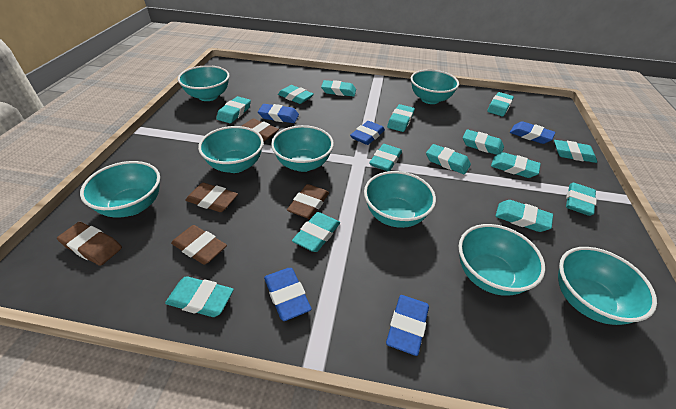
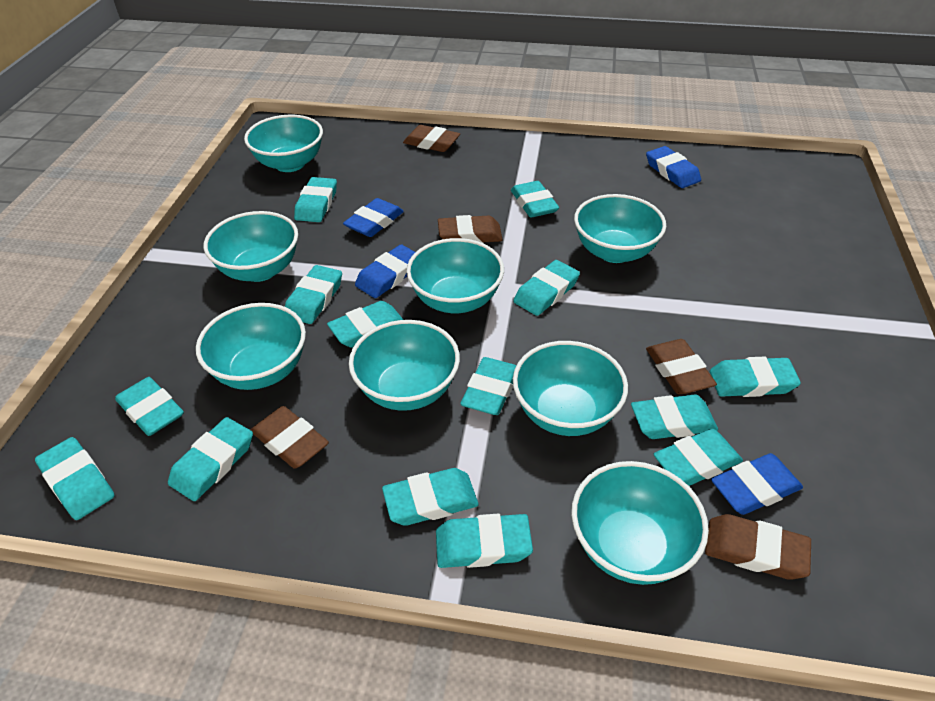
blue eraser: 5 -> 4

